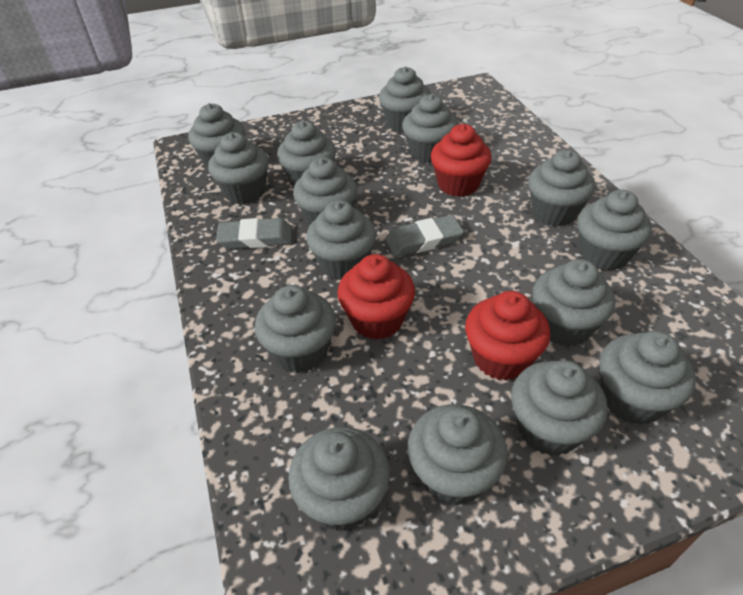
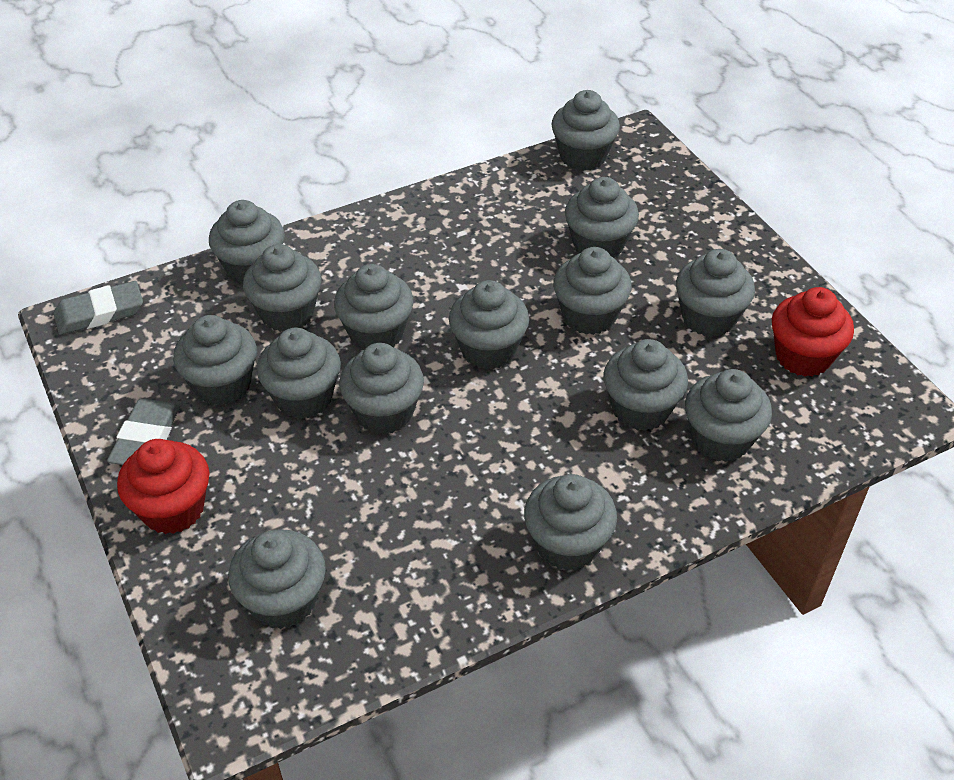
red cupcake: 3 -> 2

